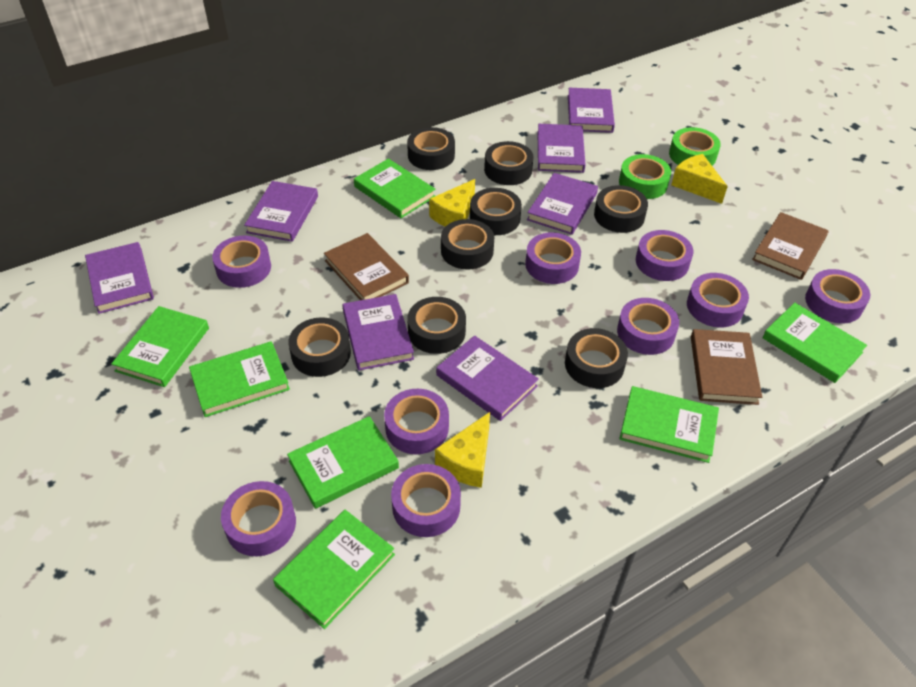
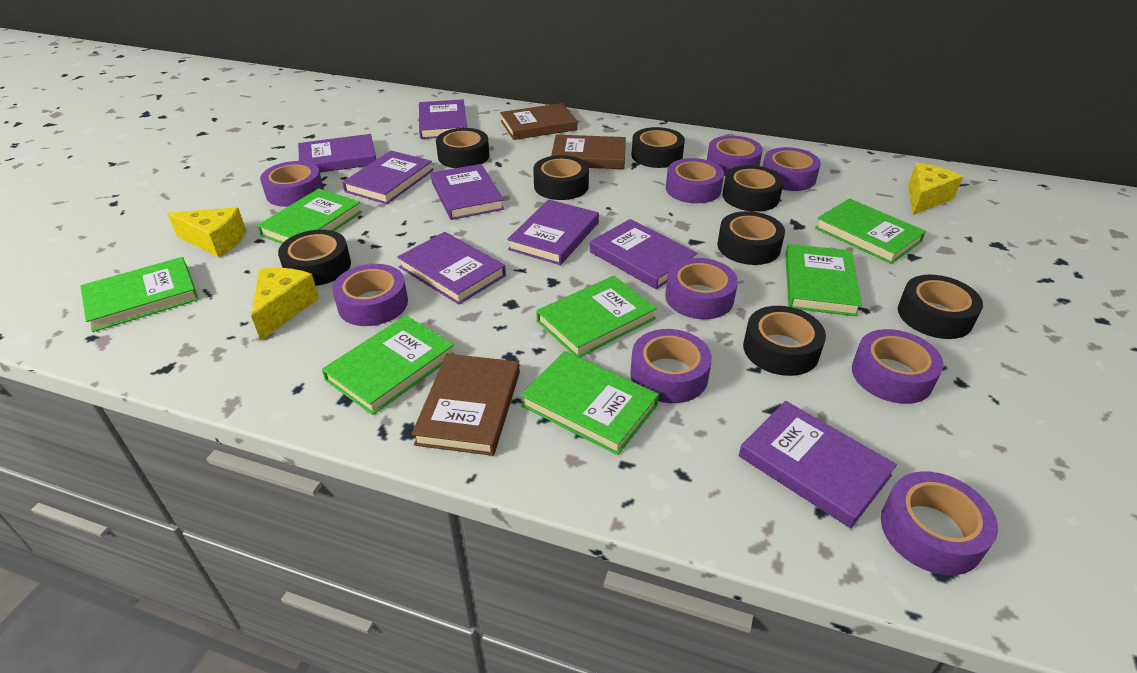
green tape: 2 -> 0
purple book: 7 -> 8

